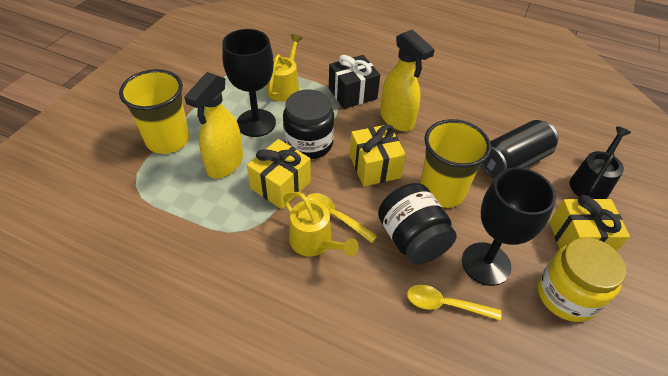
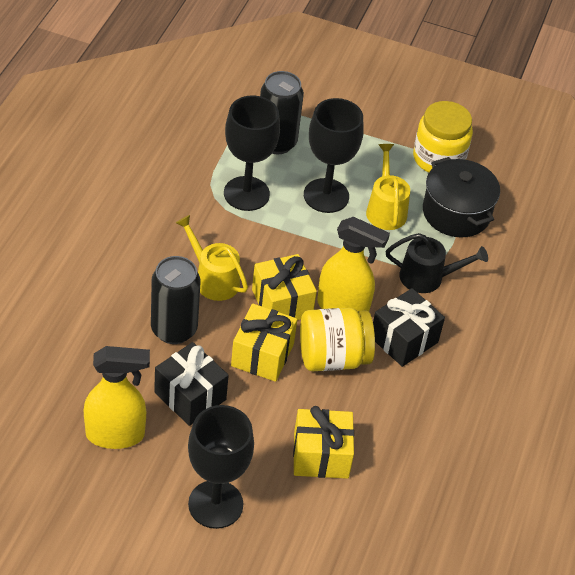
black can: 1 -> 2
black gift: 1 -> 2
black goblet: 2 -> 3
black jar: 2 -> 0
black pot: 0 -> 1
yellow cup: 2 -> 0
yellow jar: 1 -> 2
yellow spoon: 2 -> 0

